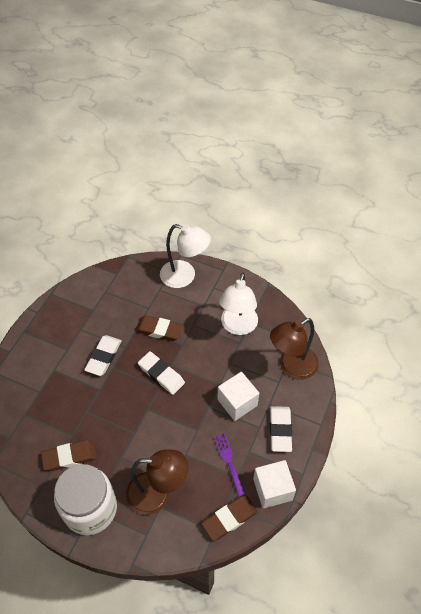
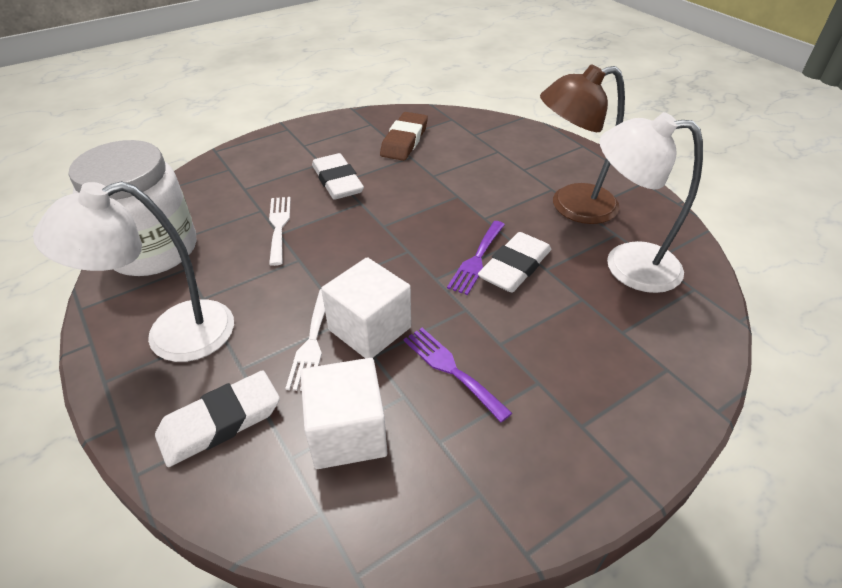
brown eraser: 3 -> 1
brown lamp: 2 -> 1
purple fork: 1 -> 2
white fork: 0 -> 2

